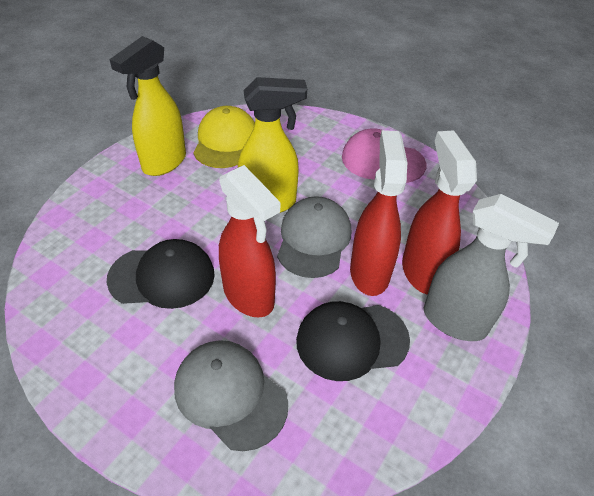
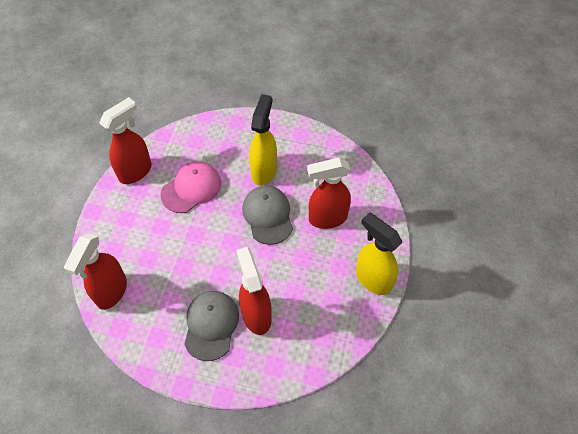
black cap: 2 -> 0
grey spray bottle: 1 -> 0
red spray bottle: 3 -> 4
yellow cap: 1 -> 0

